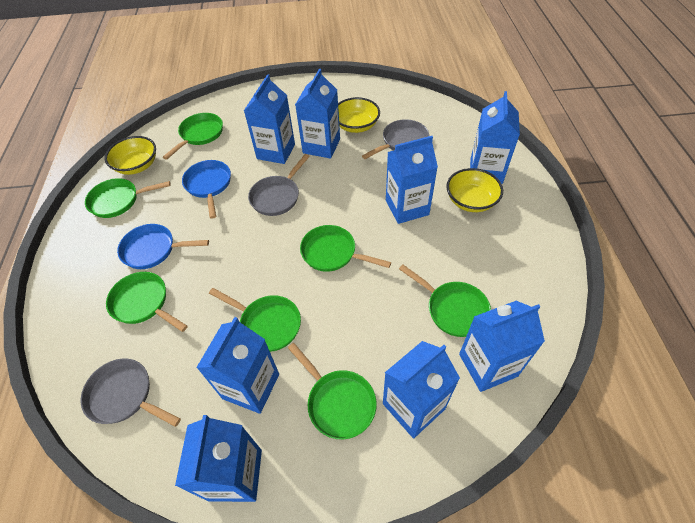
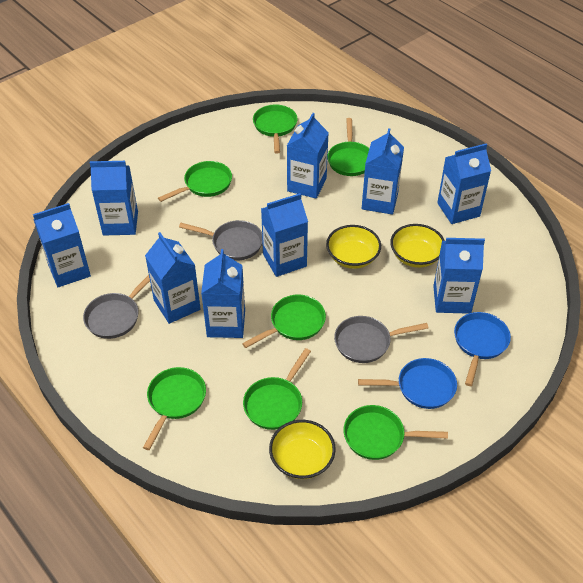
blue carton: 8 -> 9

